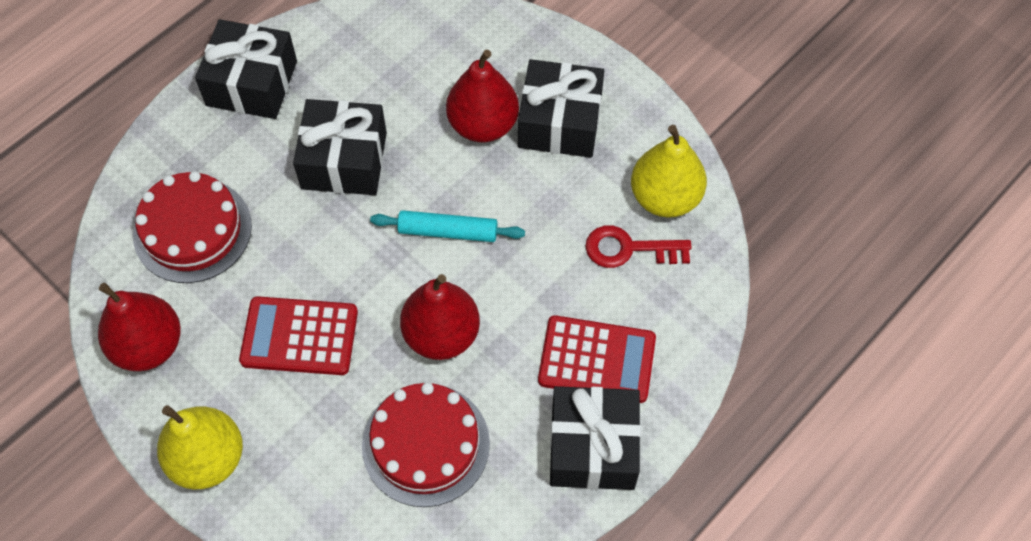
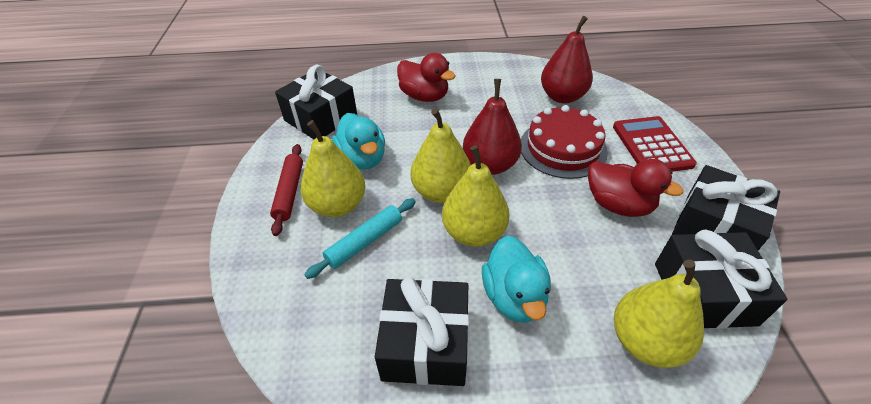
red cake: 2 -> 1
red calculator: 2 -> 1
red duck: 0 -> 2
red key: 1 -> 0
red pear: 3 -> 2
red rolling pin: 0 -> 1
turquoise duck: 0 -> 2
yellow pear: 2 -> 4

